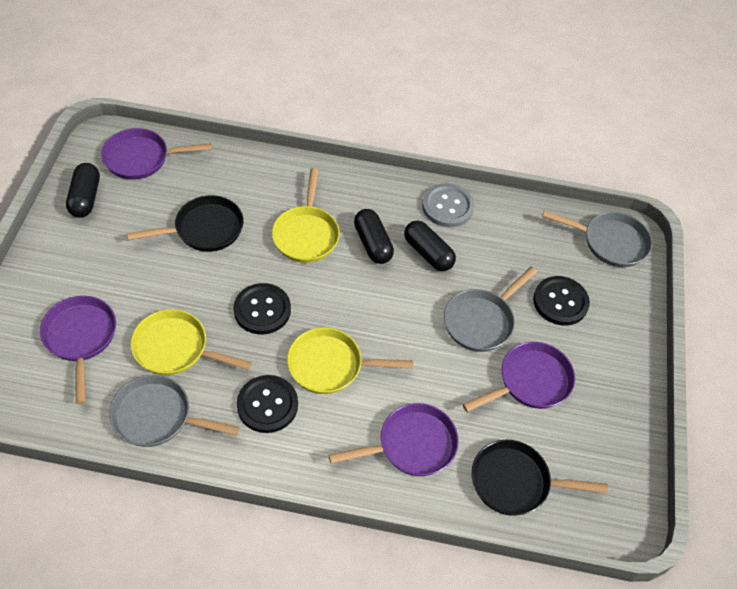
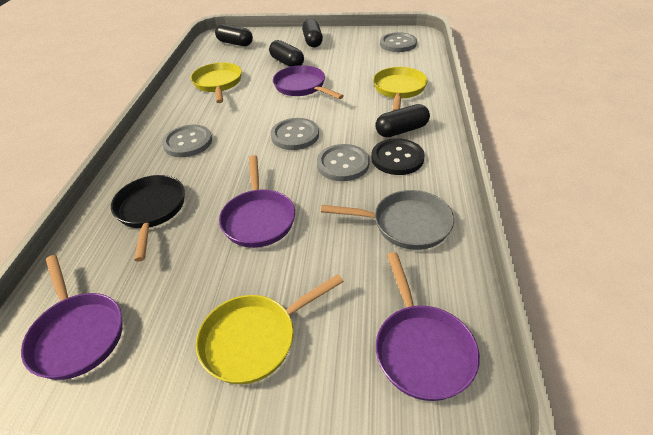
black button: 3 -> 1
black capsule: 3 -> 4
black pan: 2 -> 1
grey button: 1 -> 4
grey pan: 3 -> 1

